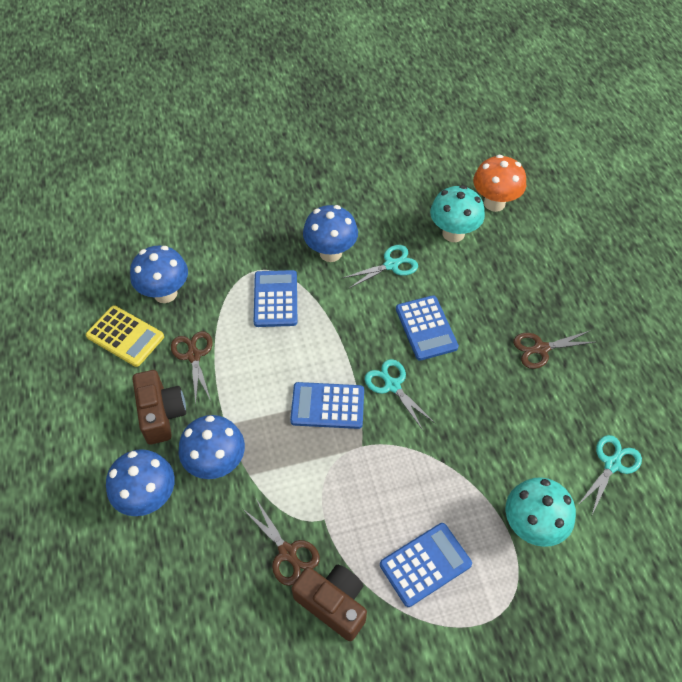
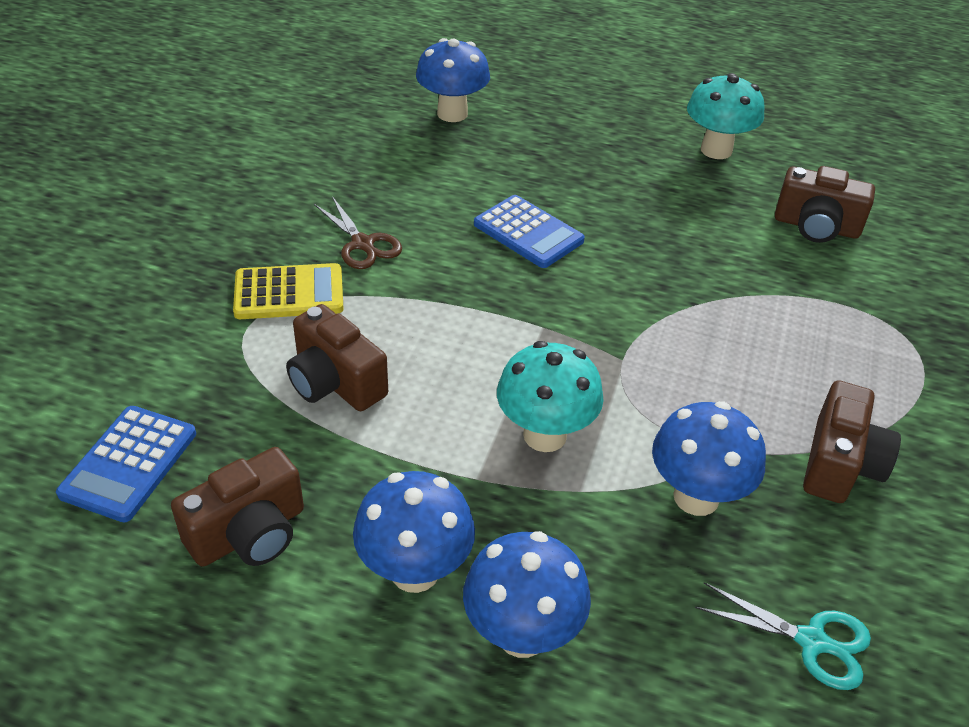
blue calculator: 4 -> 2
brown camera: 2 -> 4
brown scissors: 3 -> 1
orange mushroom: 1 -> 0
turquoise scissors: 3 -> 1

